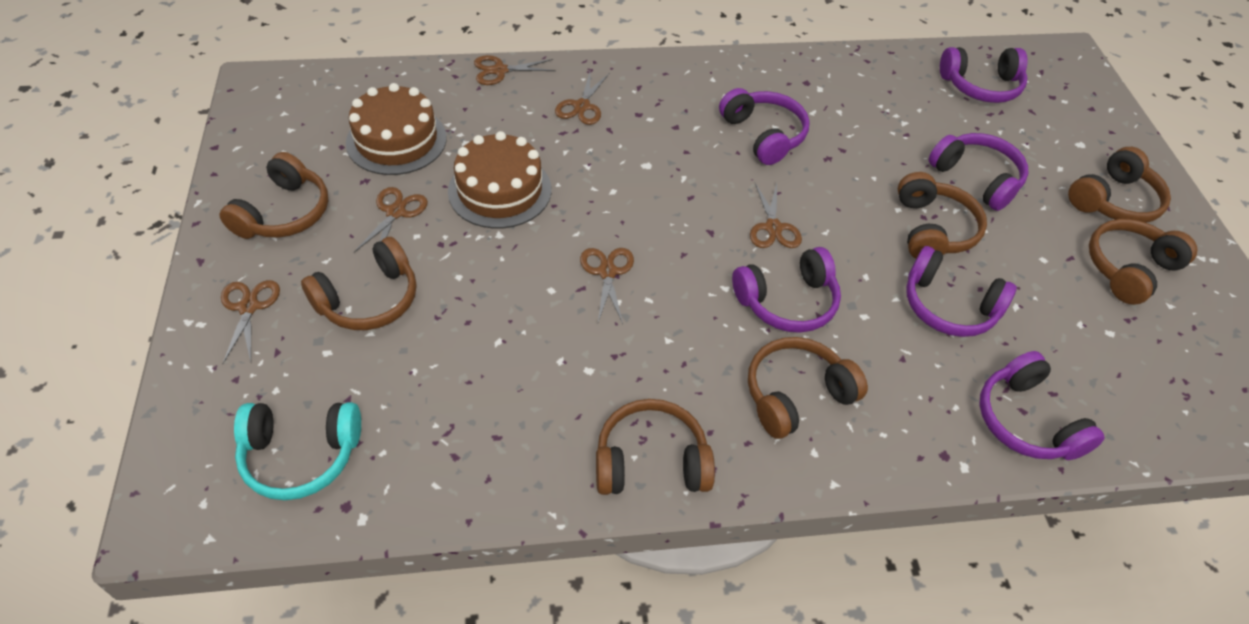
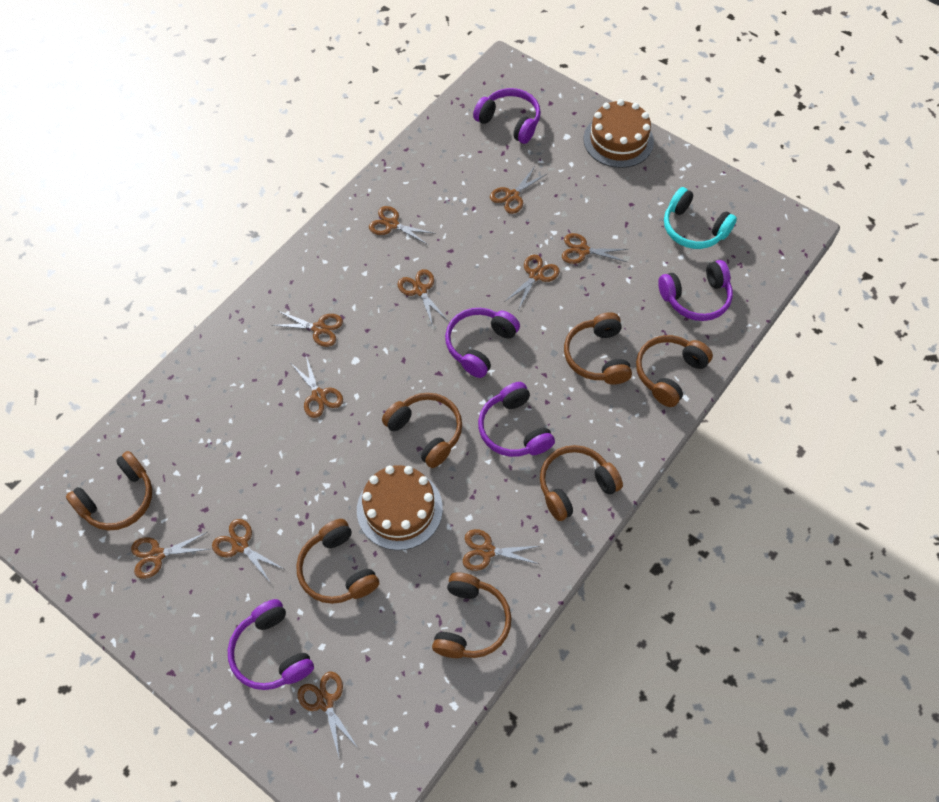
brown scissors: 6 -> 11
purple headphones: 6 -> 5

